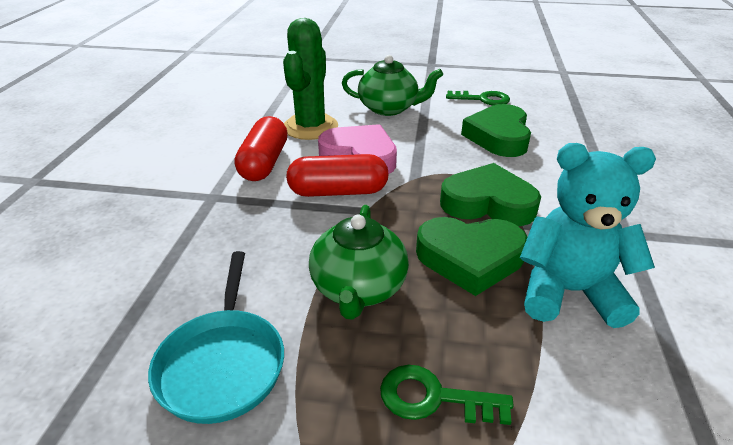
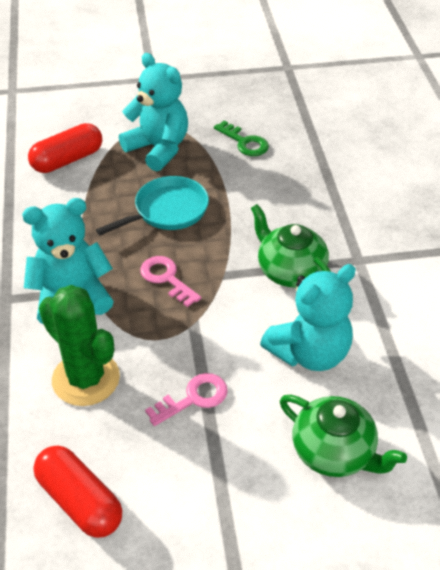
green heart: 3 -> 0
green key: 2 -> 1
pink heart: 1 -> 0
pink key: 0 -> 2
turquoise teddy bear: 1 -> 3

